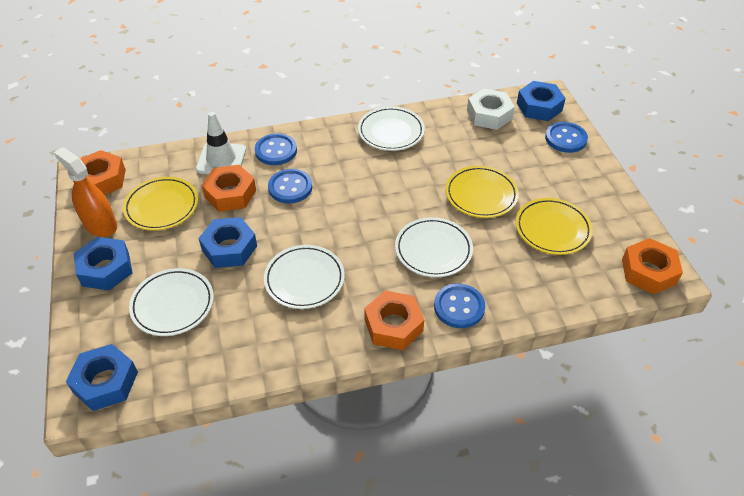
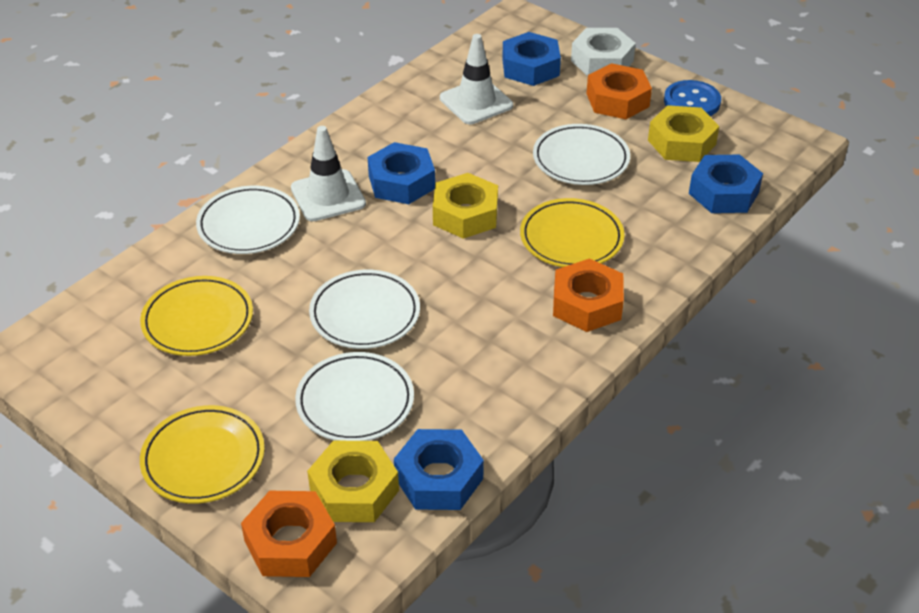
blue button: 4 -> 1
orange nut: 4 -> 3
orange spray bottle: 1 -> 0
white traffic cone: 1 -> 2
yellow nut: 0 -> 3

